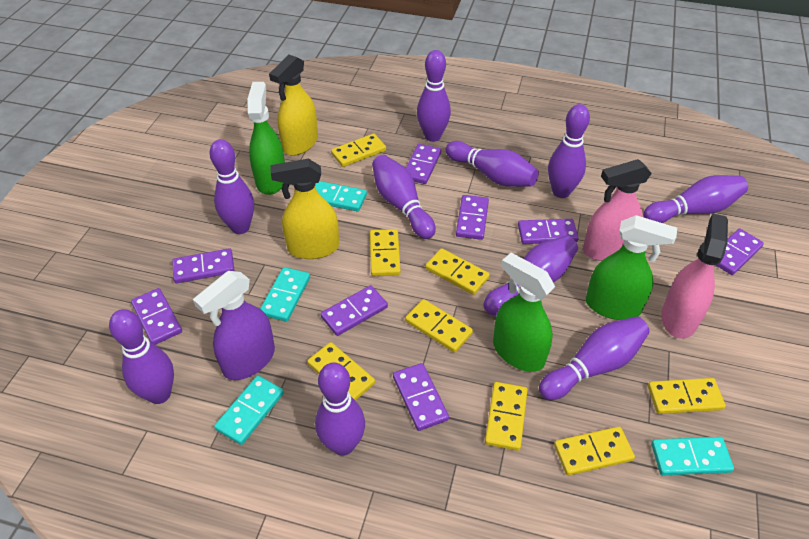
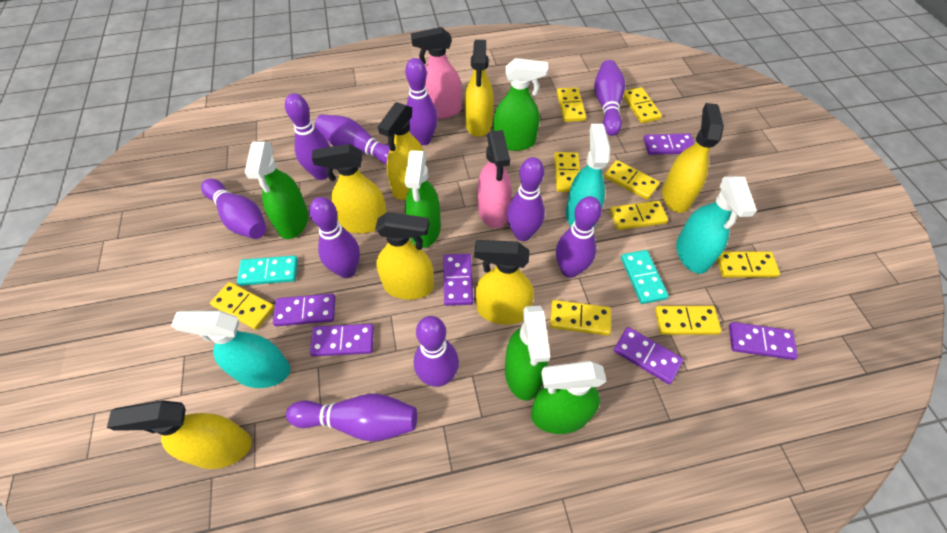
green spray bottle: 3 -> 5
purple domino: 8 -> 6
purple spray bottle: 1 -> 0
turquoise domino: 4 -> 2
turquoise spray bottle: 0 -> 3
yellow domino: 8 -> 9
yellow spray bottle: 2 -> 7

